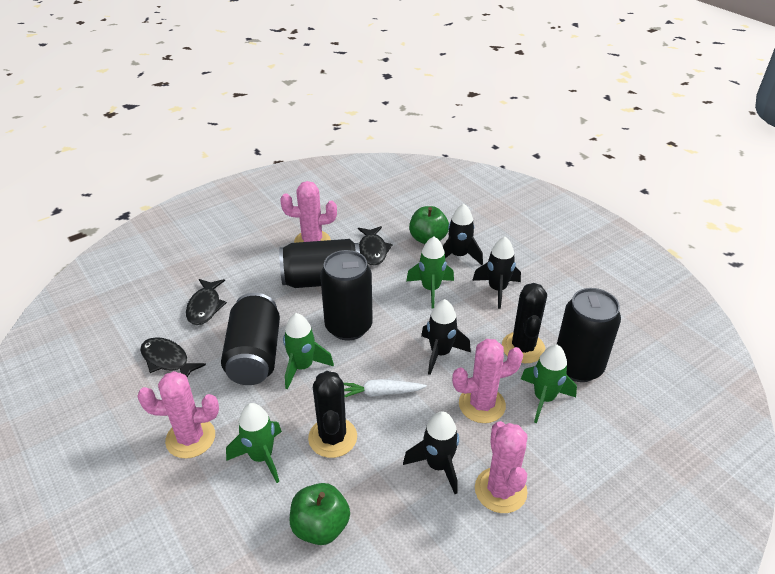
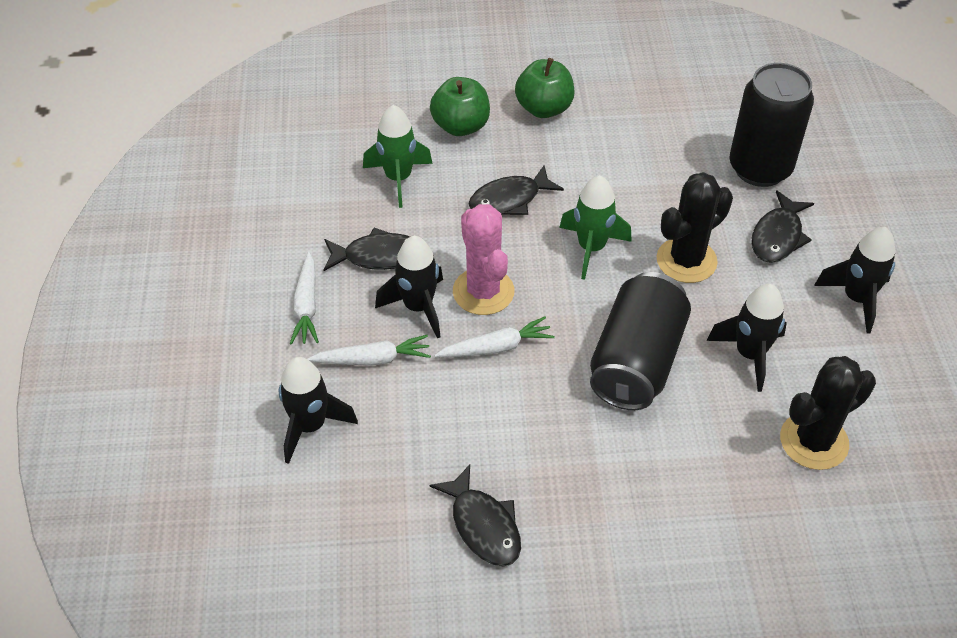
black can: 4 -> 2
black fish: 3 -> 4
green rocket: 4 -> 2
pink cactus: 4 -> 1
white carrot: 1 -> 3

